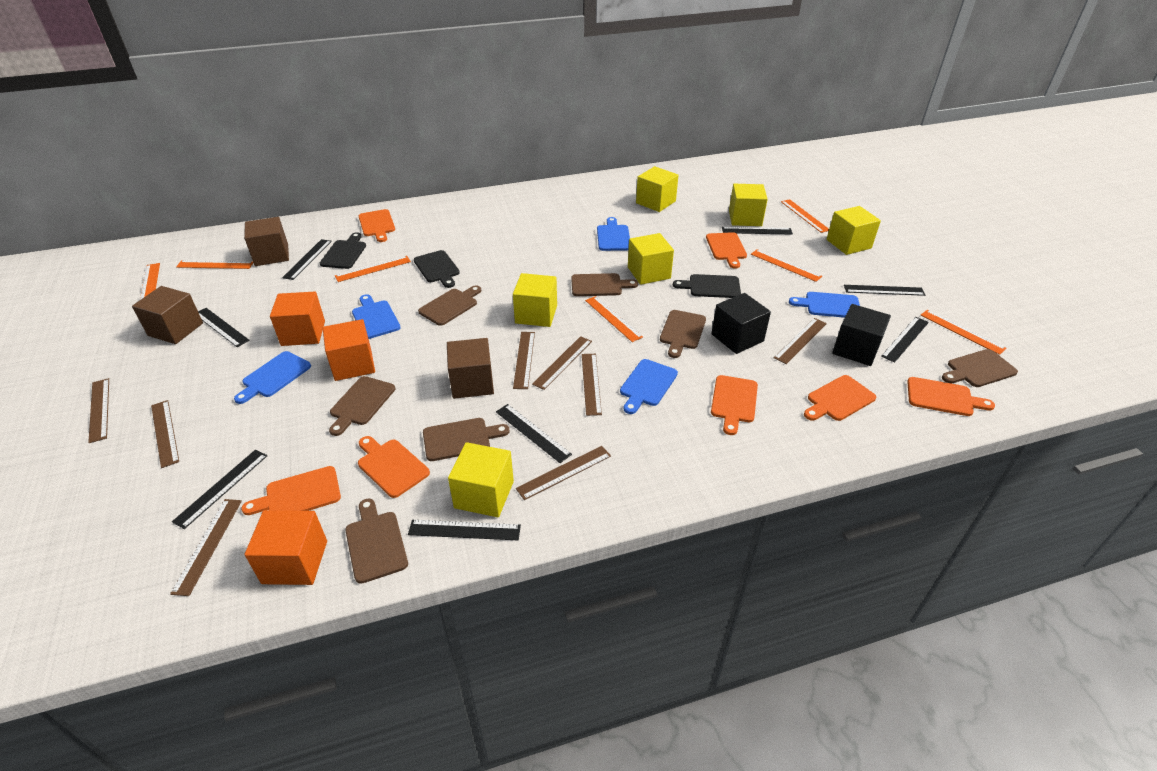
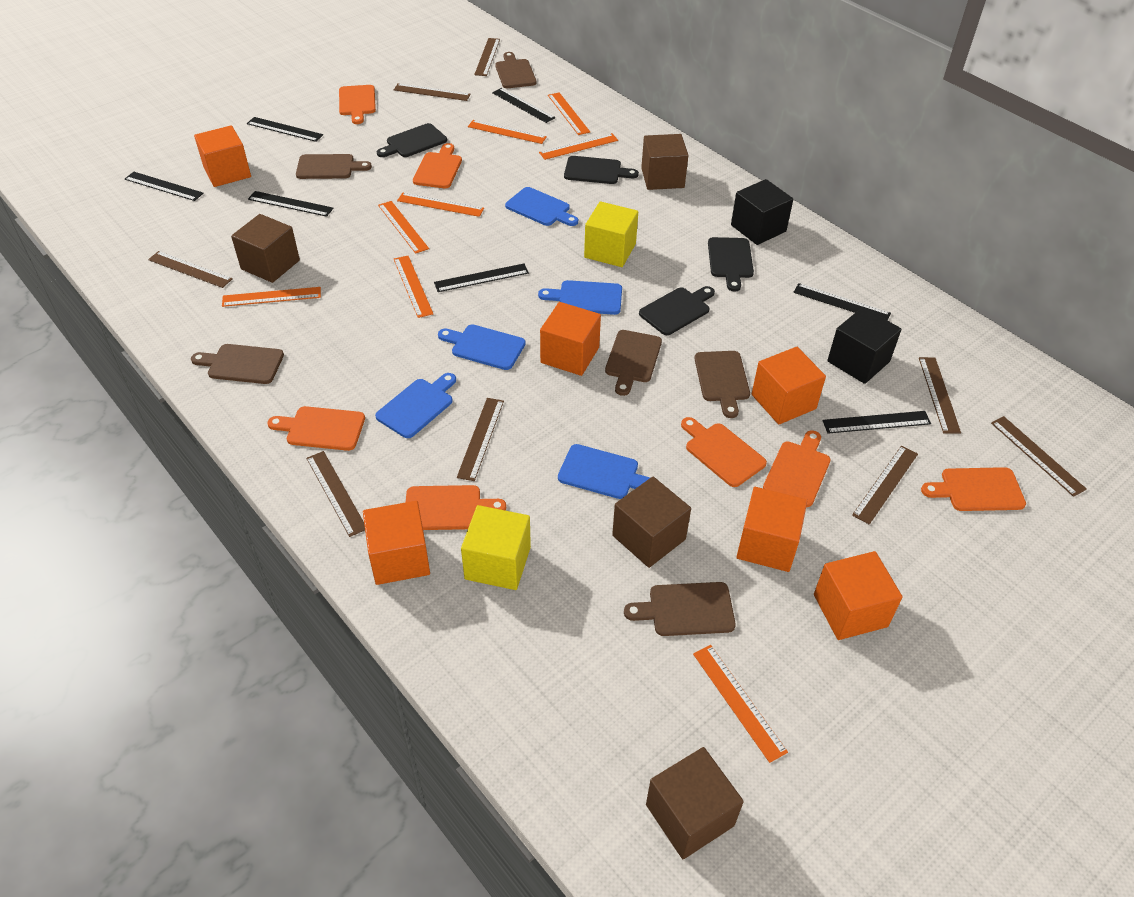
black cutting board: 3 -> 4
black ruler: 8 -> 7
brown cube: 3 -> 4
brown cutting board: 7 -> 6
orange cube: 3 -> 6
orange ruler: 7 -> 8
yellow cube: 6 -> 2

